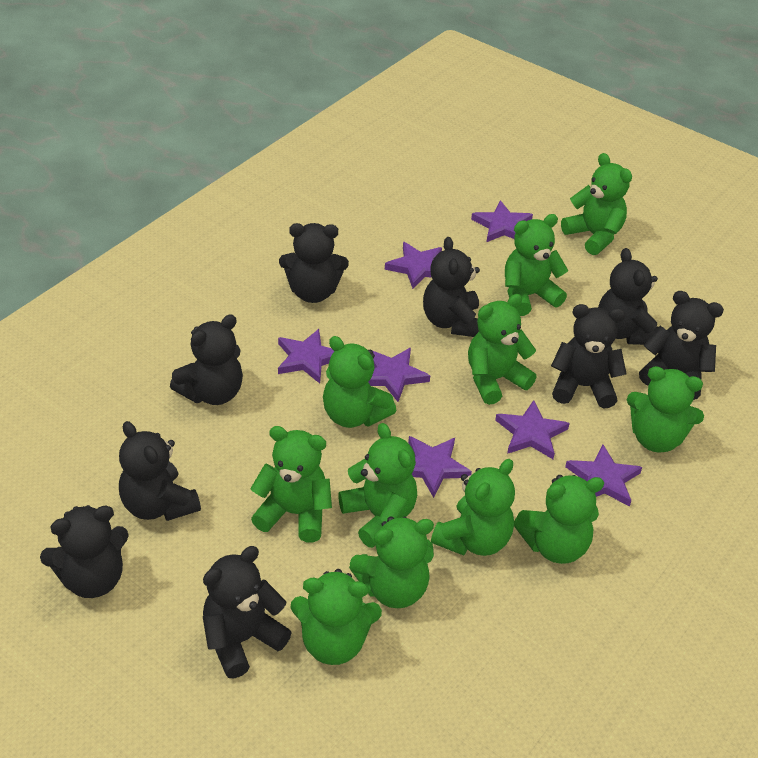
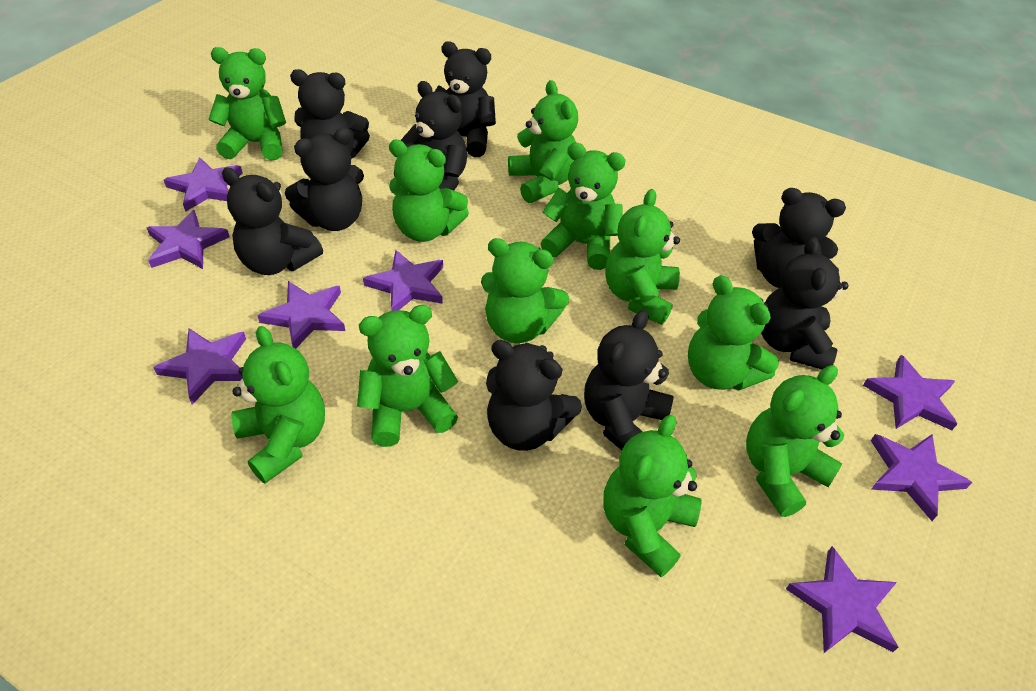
purple star: 7 -> 8

